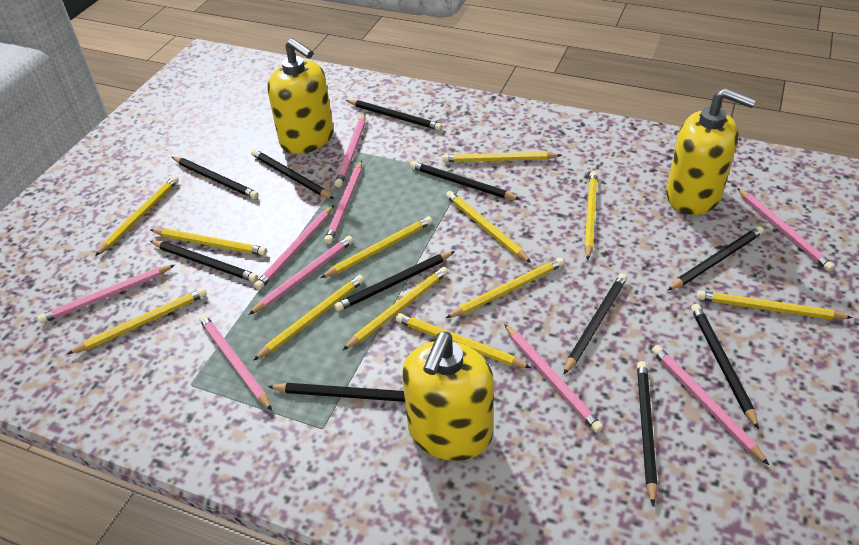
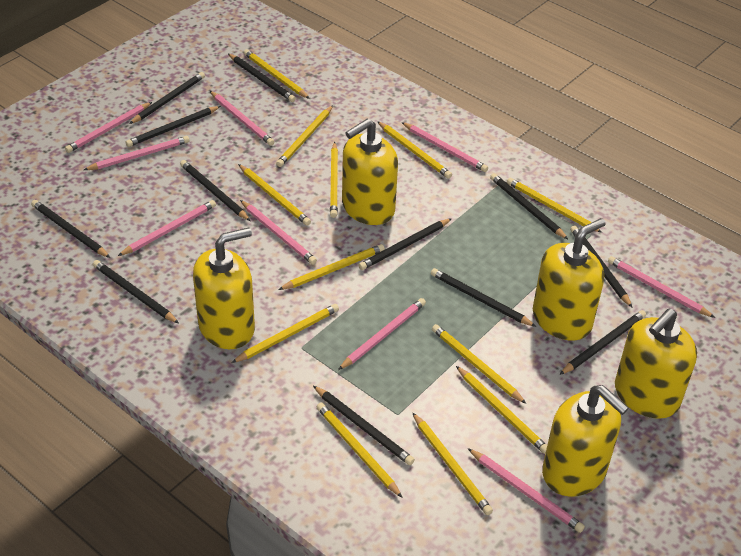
black pencil: 11 -> 12
yellow soap dispenser: 3 -> 5

